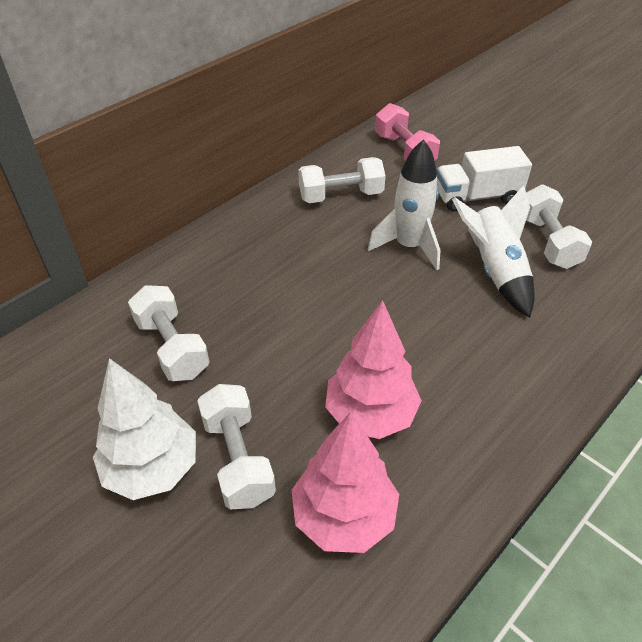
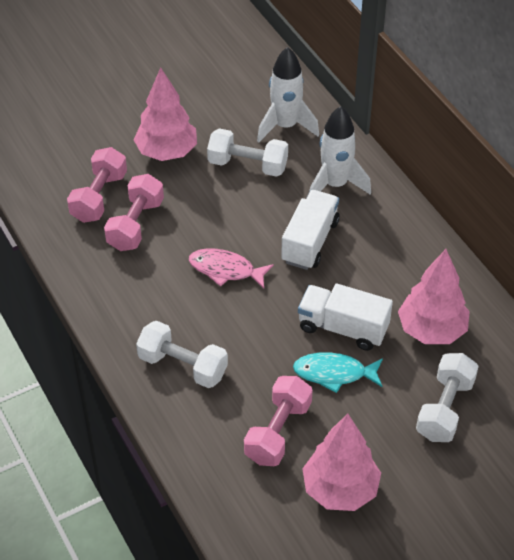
pink dumbbell: 1 -> 3
pink fish: 0 -> 1
pink tree: 2 -> 3
turquoise fish: 0 -> 1
white dumbbell: 4 -> 3
white tree: 1 -> 0
white truck: 1 -> 2

